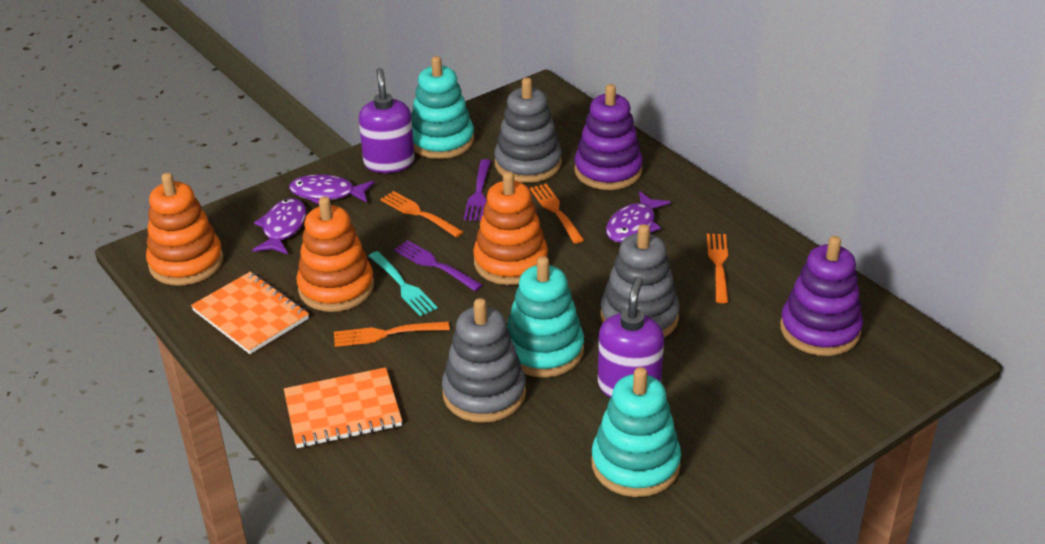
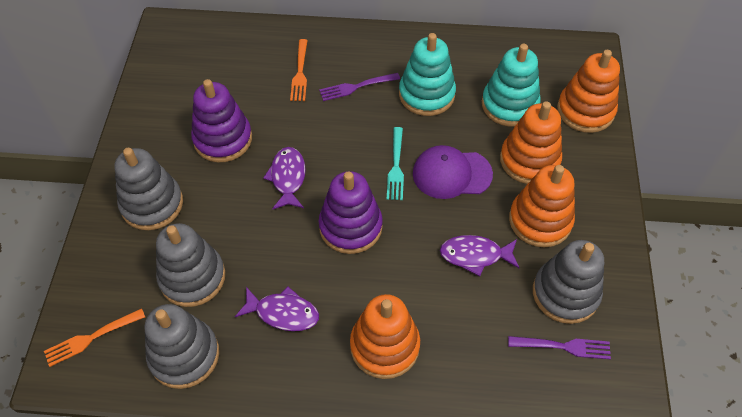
grey stacking toy: 3 -> 4
orange fork: 4 -> 2
orange notebook: 2 -> 0
orange stacking toy: 3 -> 4
purple cap: 0 -> 1
purple soap dispenser: 2 -> 0
turquoise stacking toy: 3 -> 2

